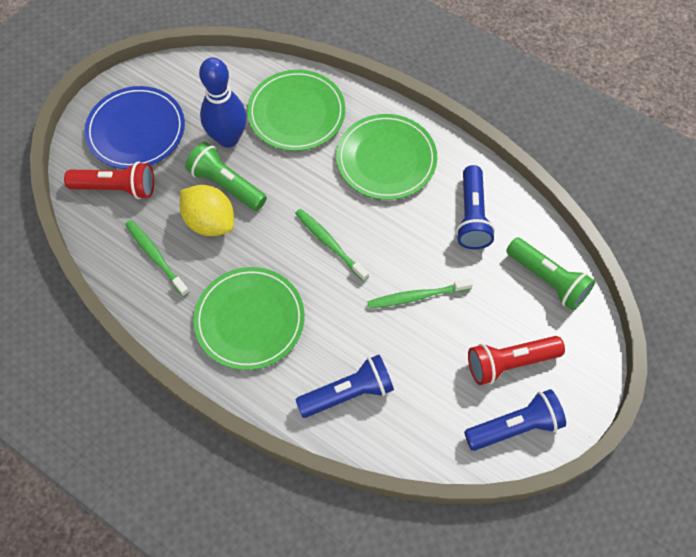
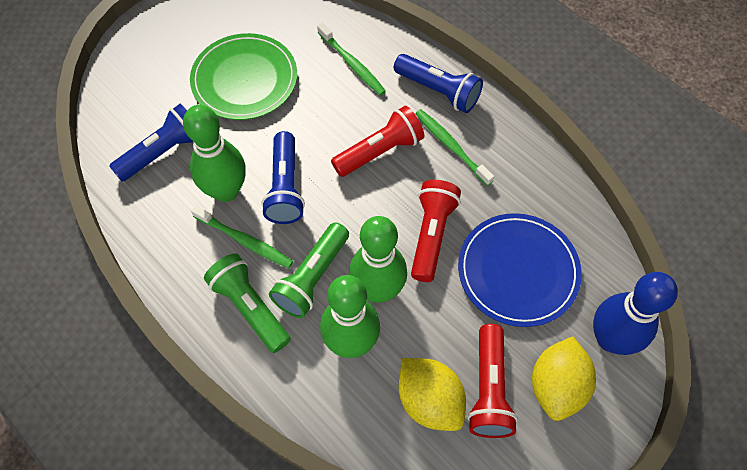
green bowling pin: 0 -> 3
green plate: 3 -> 1
red flashlight: 2 -> 3
yellow lemon: 1 -> 2

